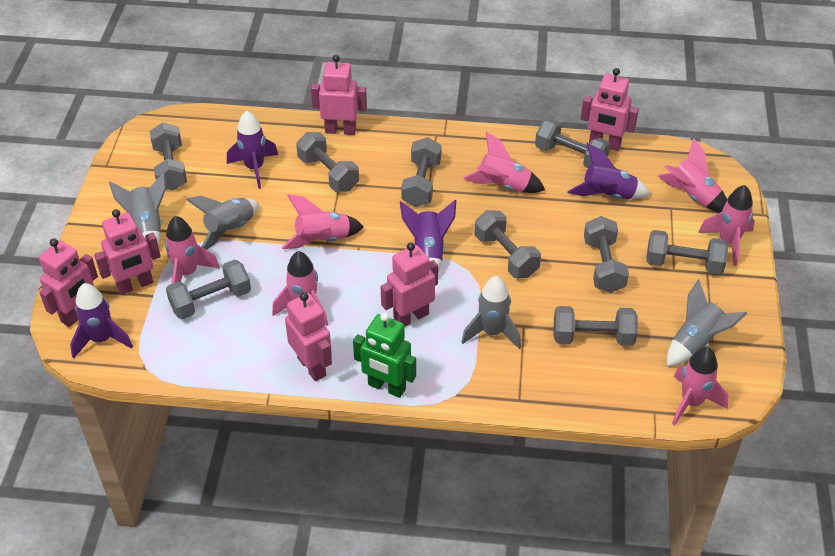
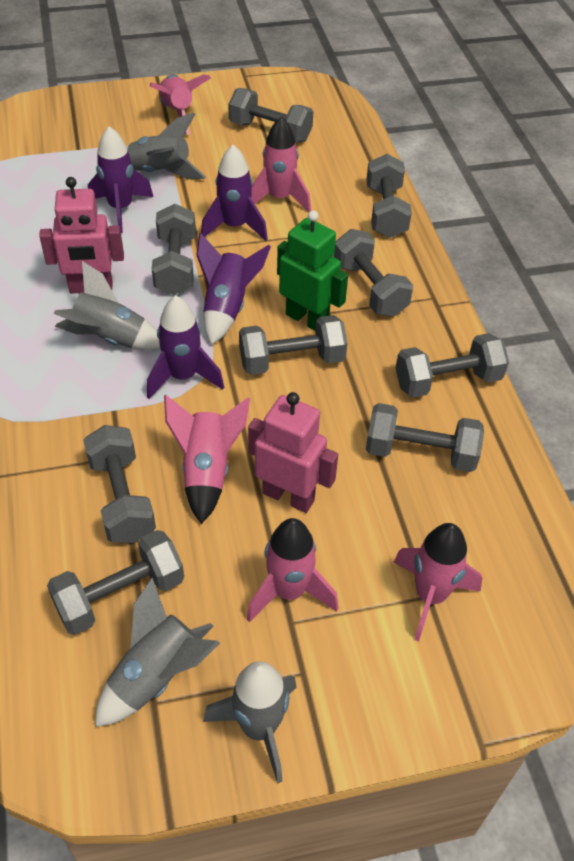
pink robot: 6 -> 2
pink rocket: 7 -> 5

